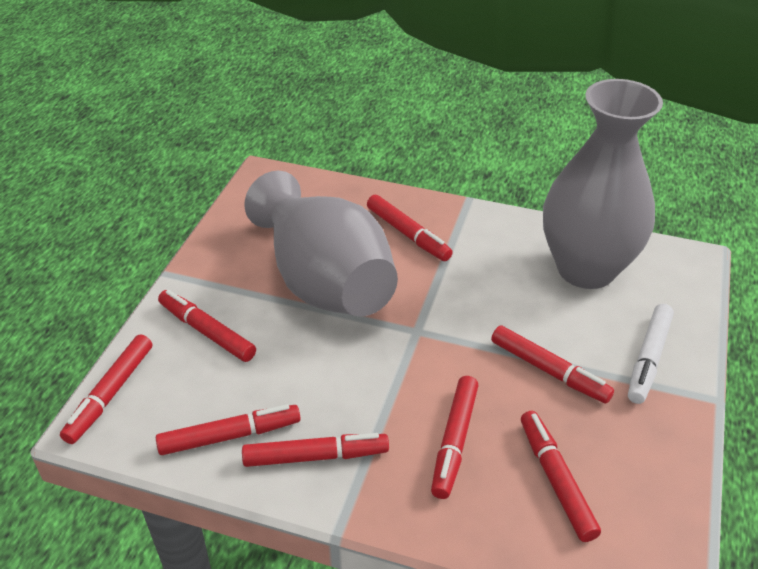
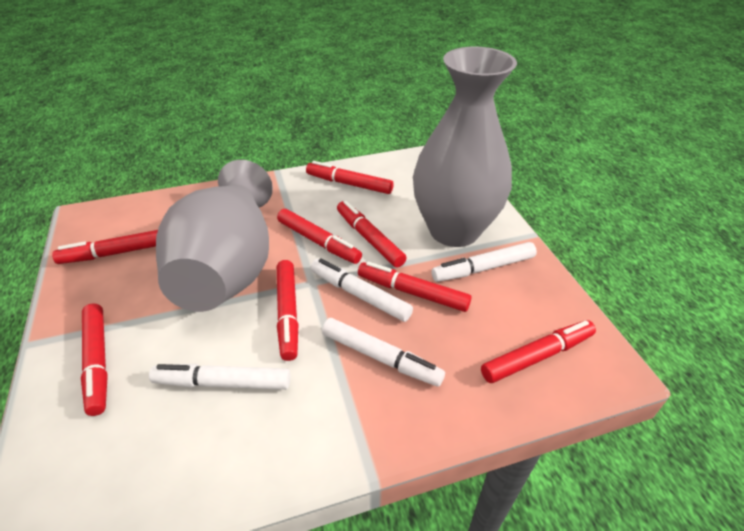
white marker: 1 -> 4

